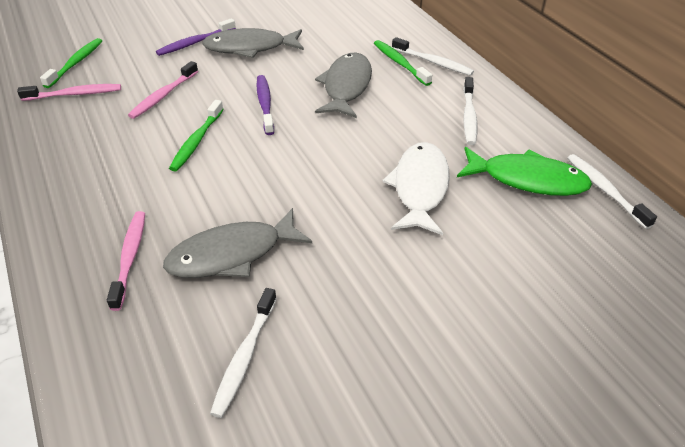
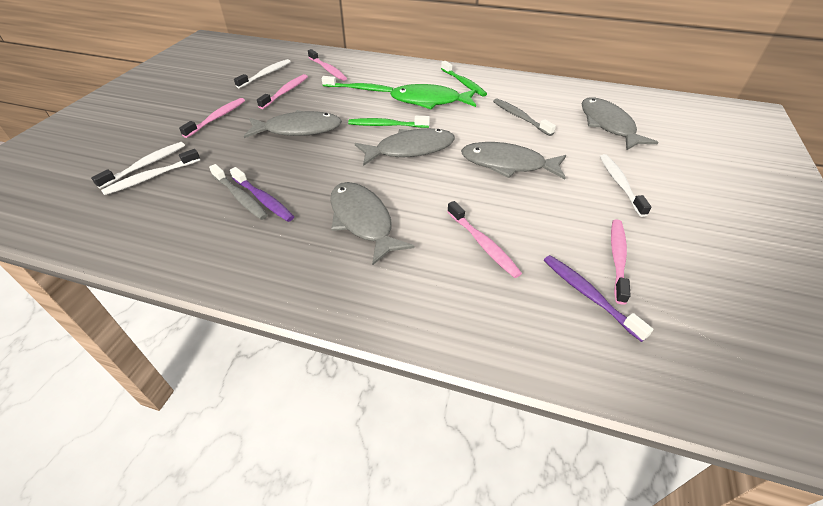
grey fish: 3 -> 5
grey toothbrush: 0 -> 2
pink toothbrush: 3 -> 5
white fish: 1 -> 0

